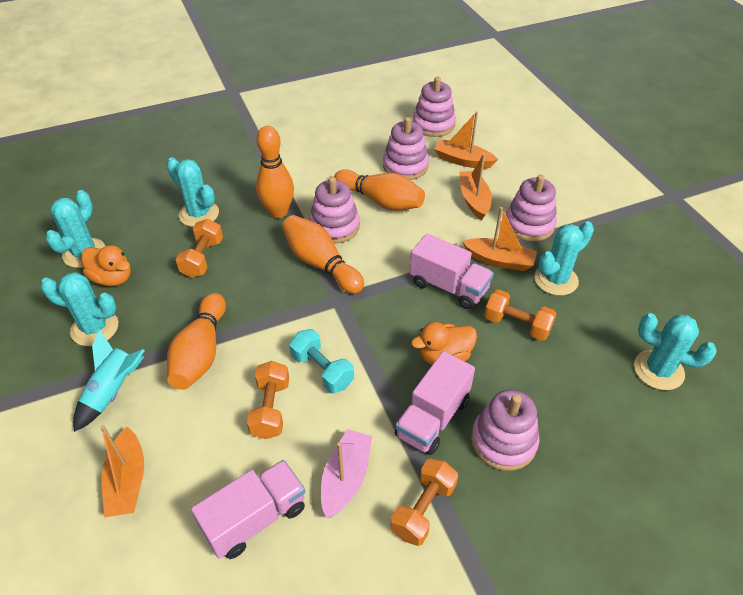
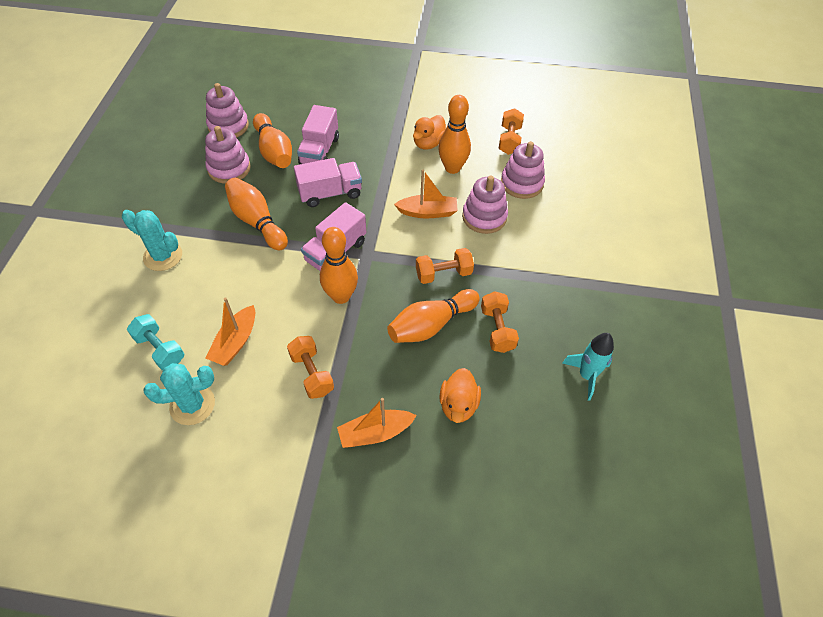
orange boat: 4 -> 3
orange bowling pin: 4 -> 5
pink boat: 1 -> 0
pink stacking toy: 5 -> 4
turquoise cactus: 5 -> 2

